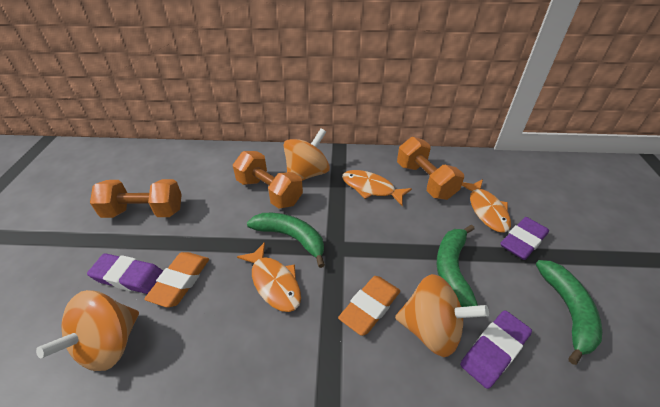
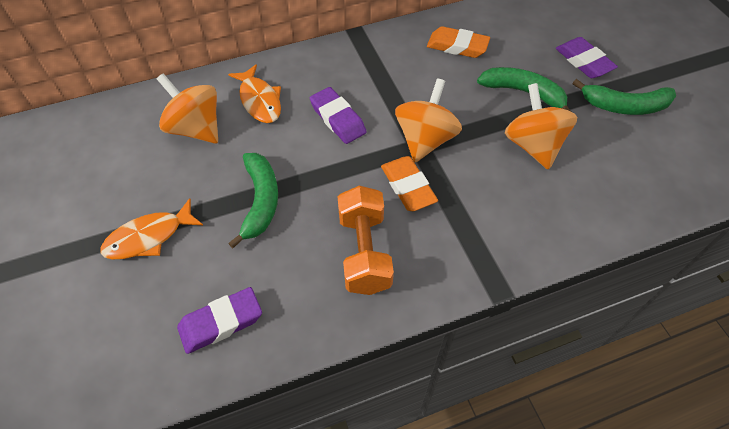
orange dumbbell: 3 -> 1
orange fish: 3 -> 2

